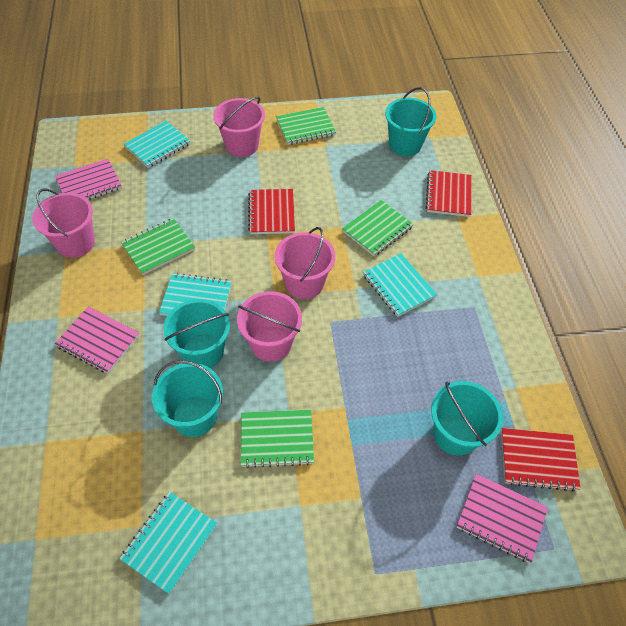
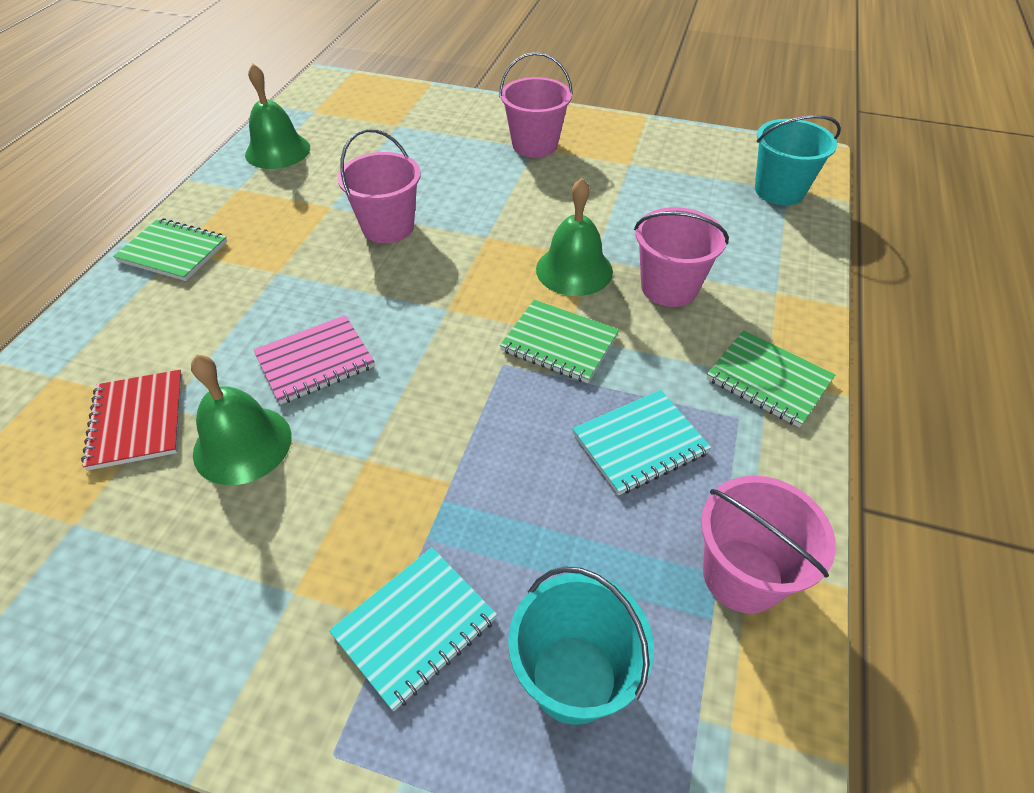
green bell: 0 -> 3
green notebook: 4 -> 3
pink notebook: 3 -> 1
red notebook: 3 -> 1
turquoise bucket: 4 -> 2
turquoise notebook: 4 -> 2

